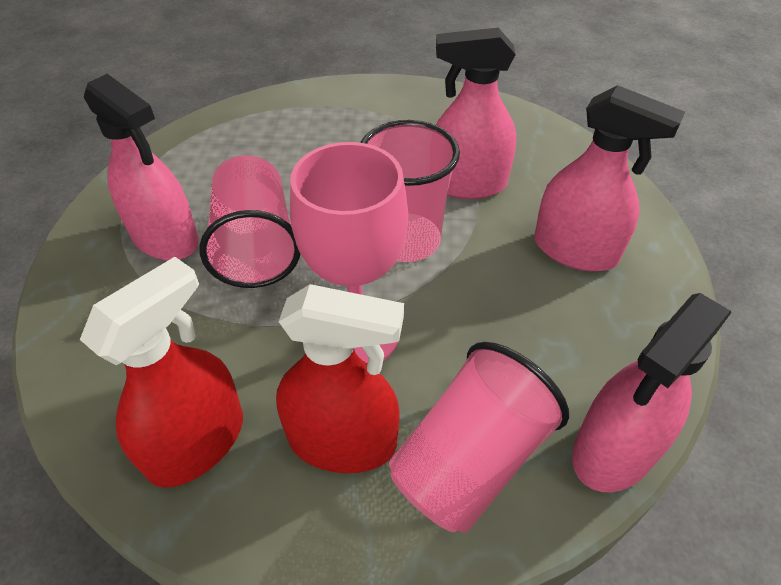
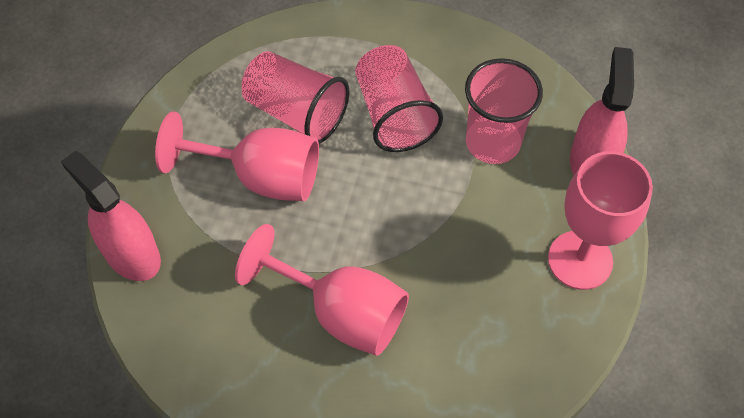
pink goblet: 1 -> 3
pink spray bottle: 4 -> 2
red spray bottle: 2 -> 0

